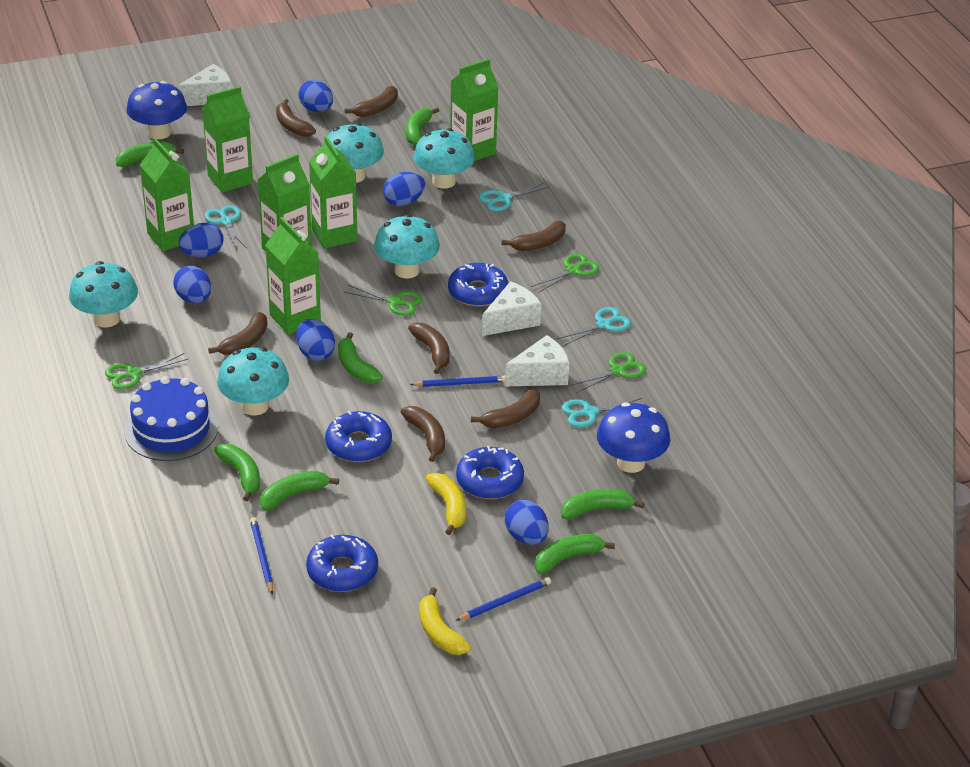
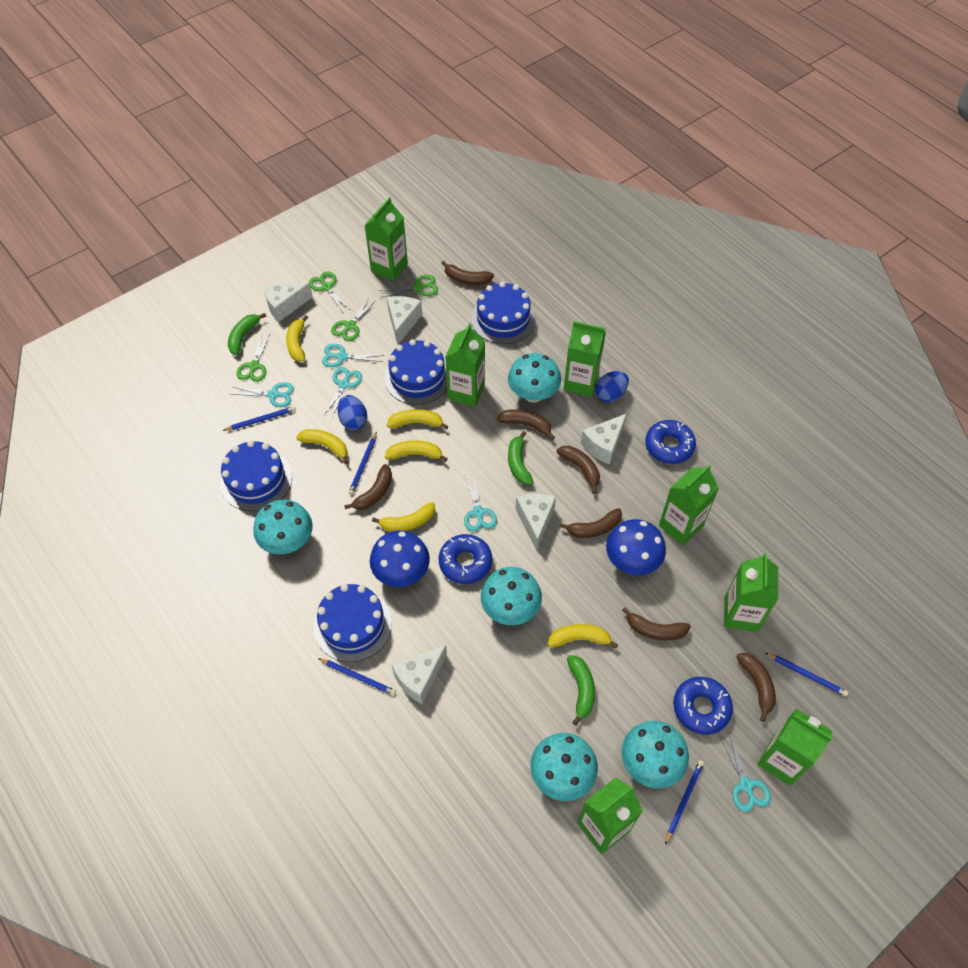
blue cake: 1 -> 4
blue donut: 4 -> 3
blue egg: 6 -> 2
blue pencil: 3 -> 5
green banana: 7 -> 3
green carton: 6 -> 7
turquoise scissors: 4 -> 5
white cheese: 3 -> 5
yellow banana: 2 -> 6

